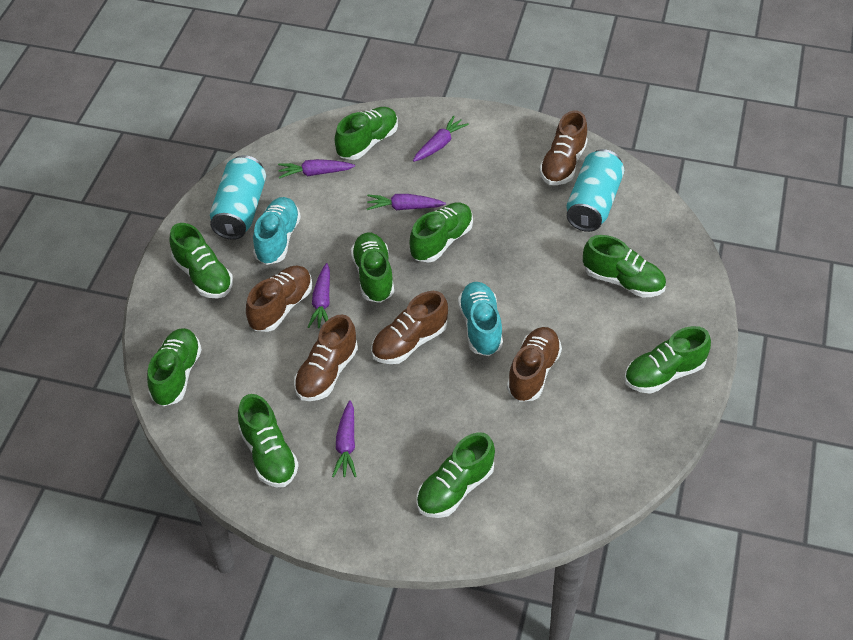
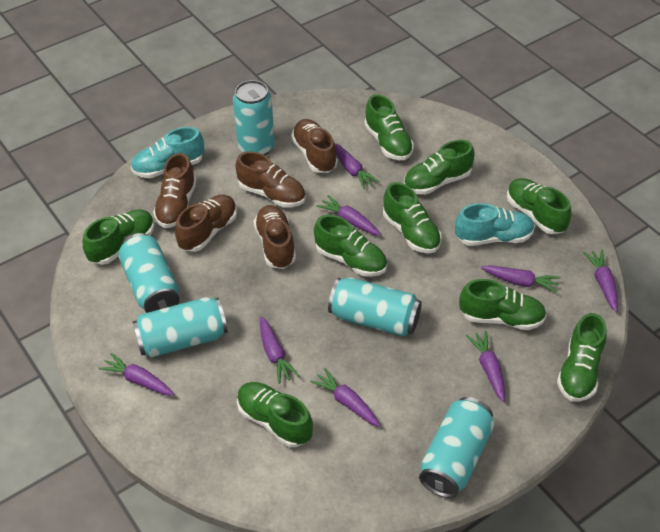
purple carrot: 5 -> 8
turquoise can: 2 -> 5

